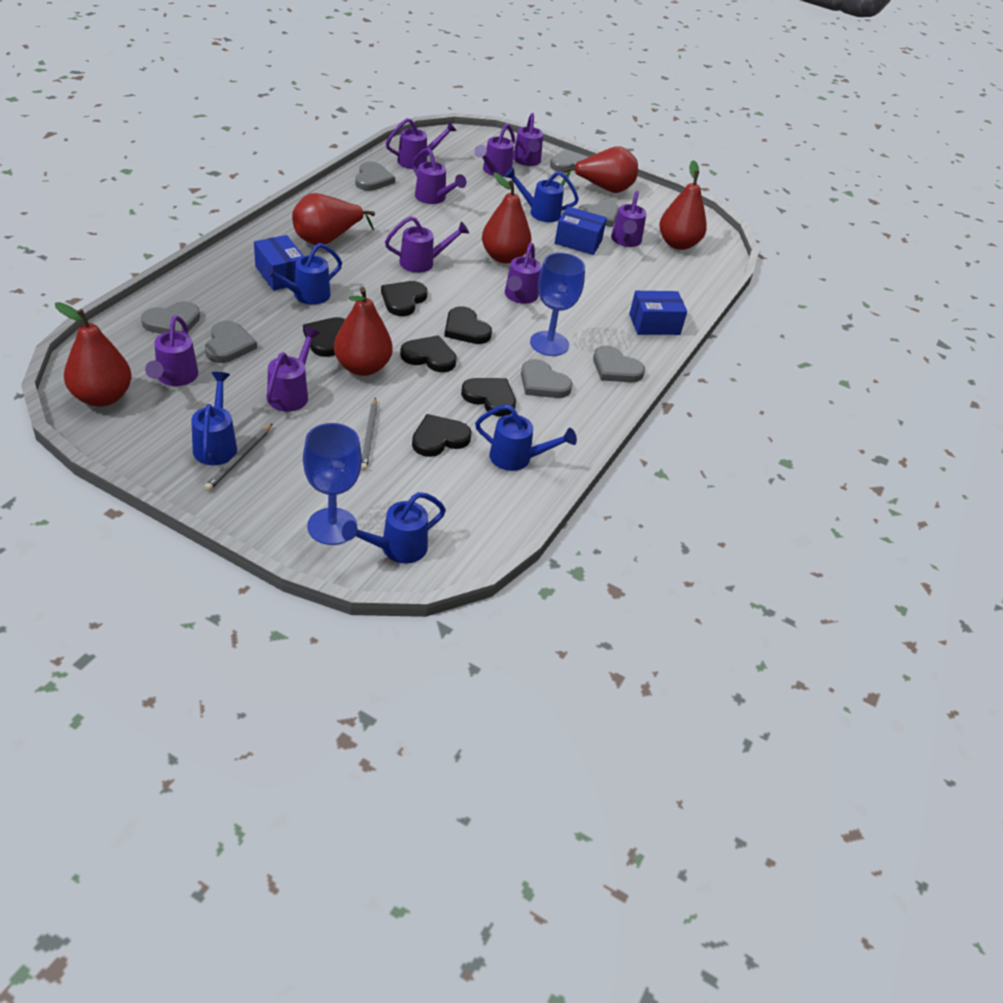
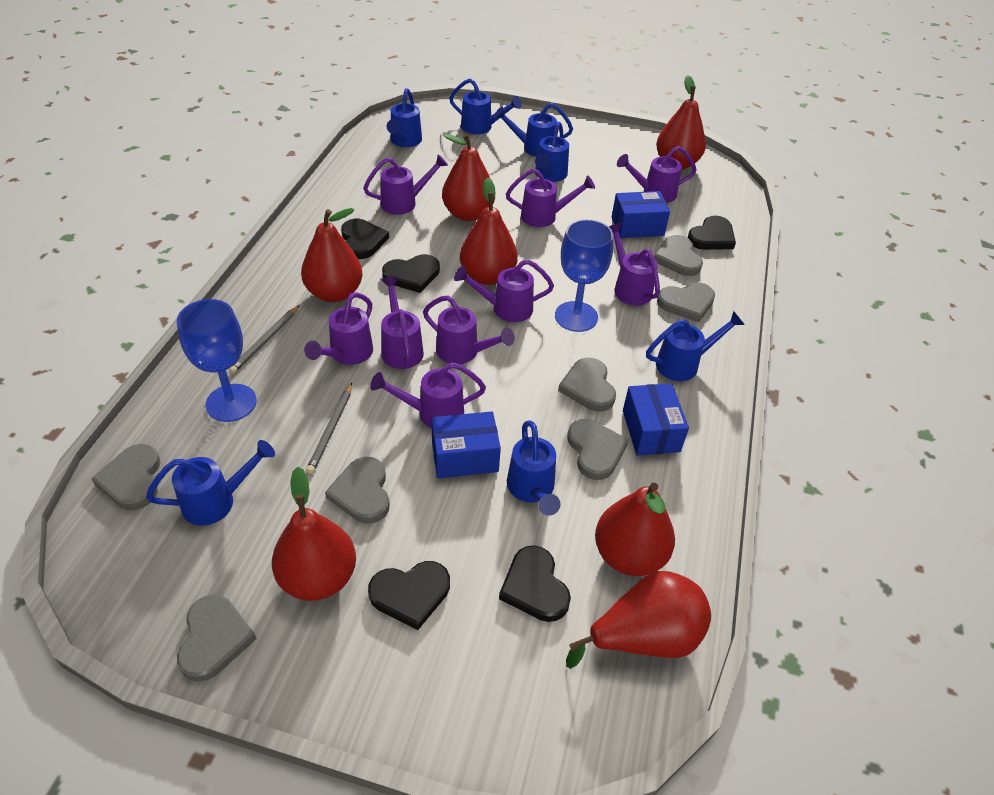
black heart: 6 -> 5
blue watering can: 5 -> 7
red pear: 6 -> 7

